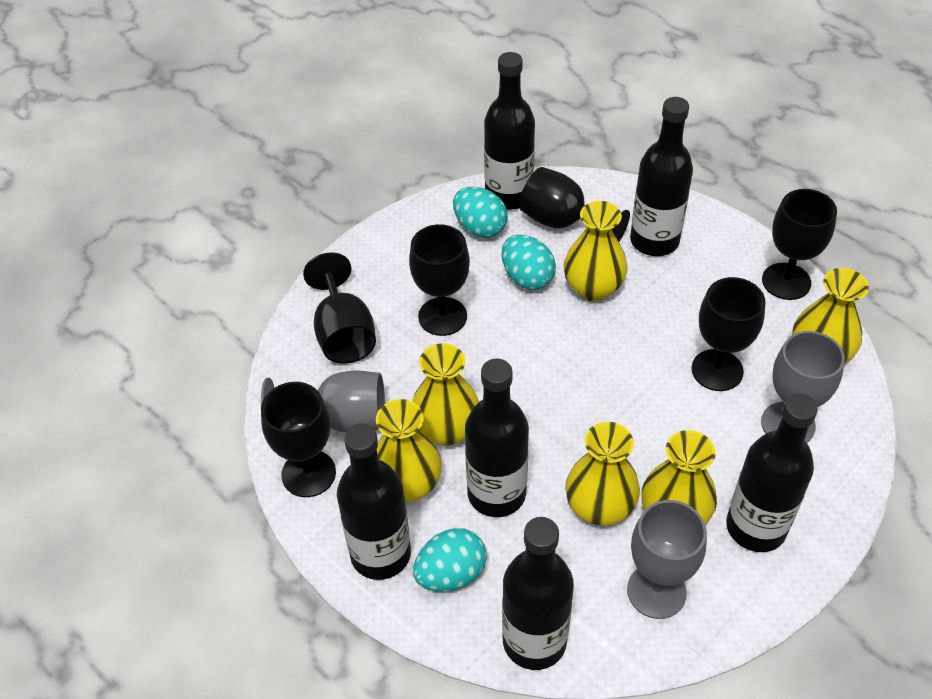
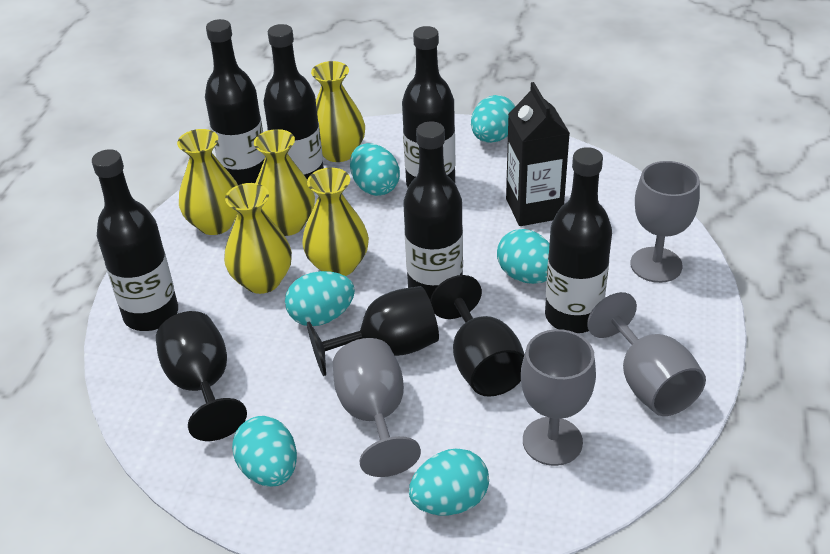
black carton: 0 -> 1
black goblet: 6 -> 3
grey goblet: 3 -> 4
turquoise egg: 3 -> 6
yellow vase: 6 -> 5

